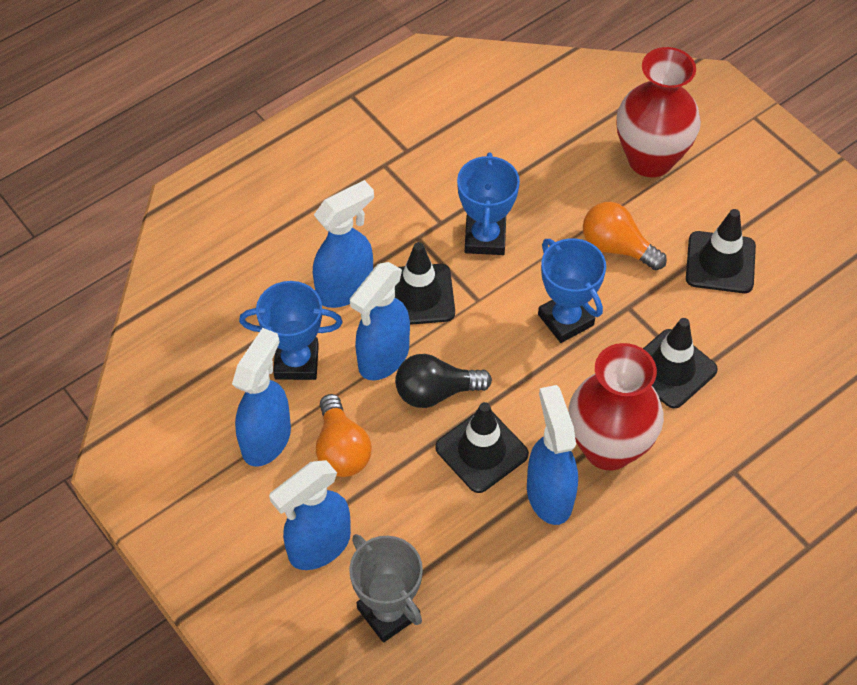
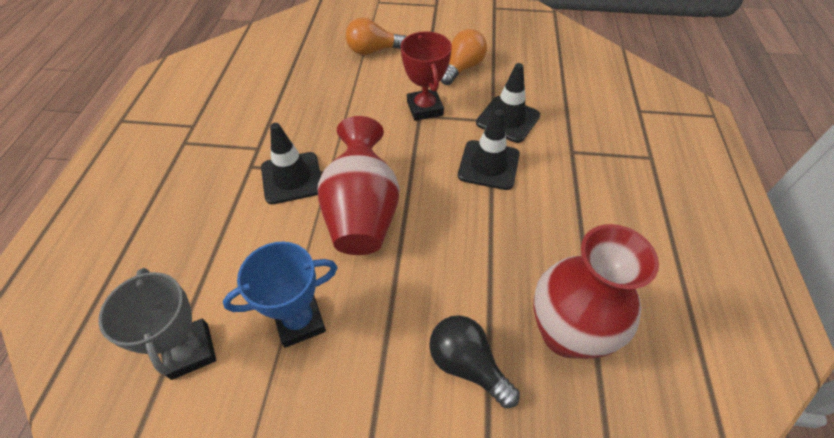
black traffic cone: 4 -> 3
blue spray bottle: 5 -> 0
blue trophy: 3 -> 1
red trophy: 0 -> 1

